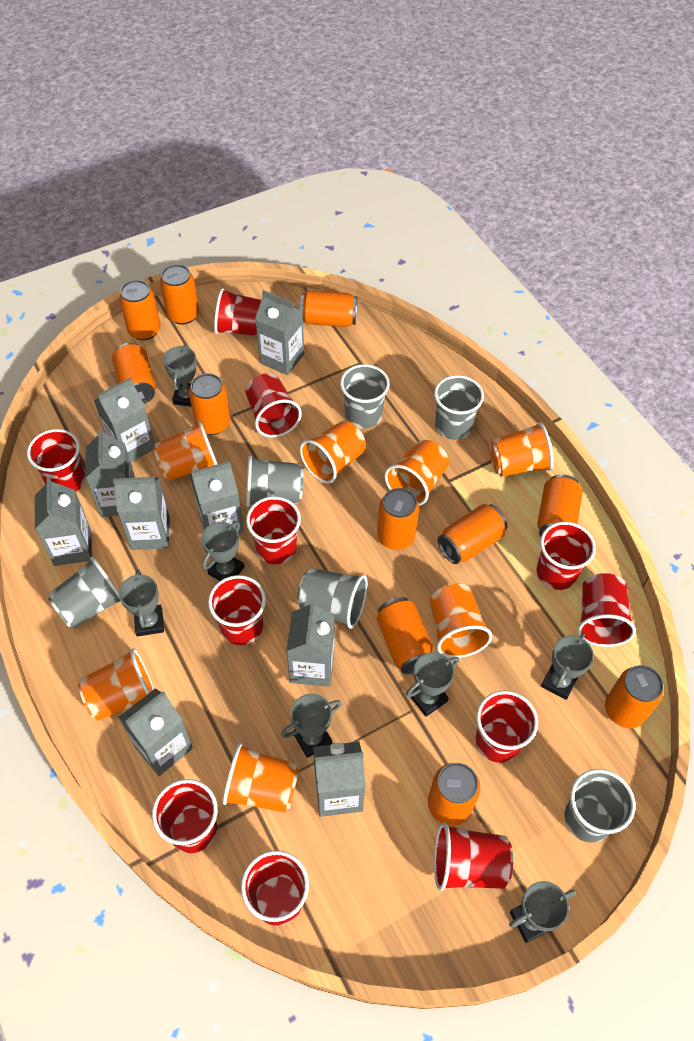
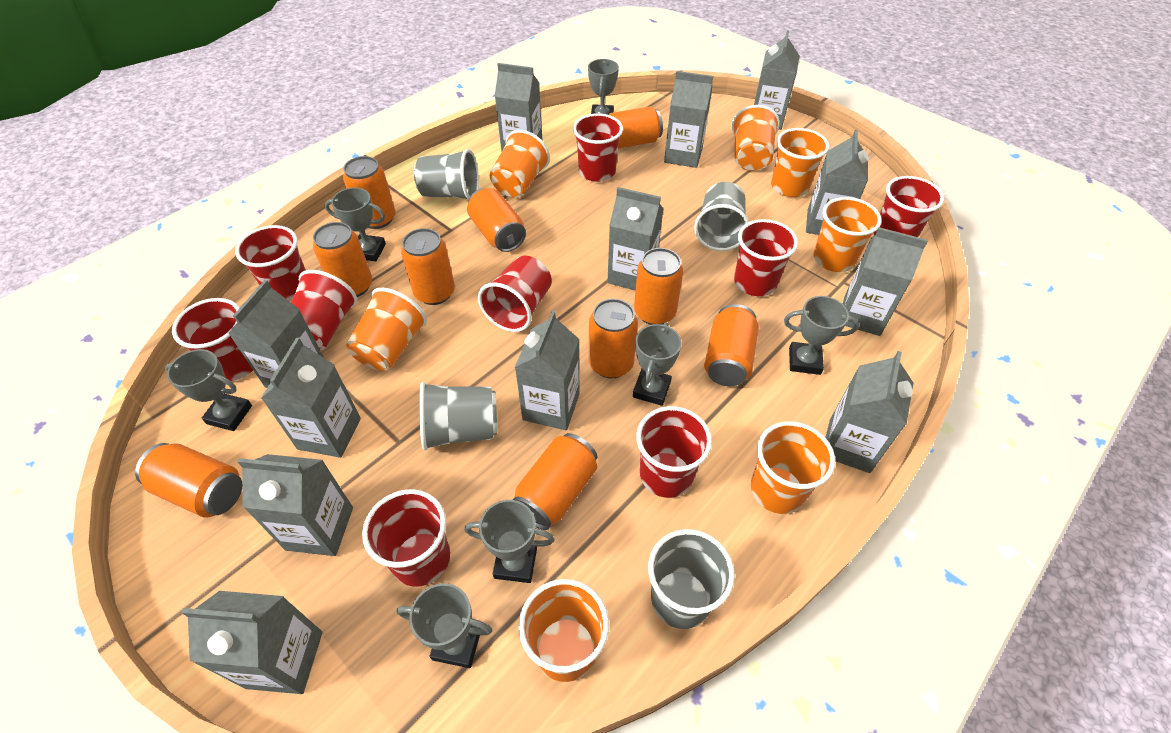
grey carton: 9 -> 12
grey cup: 6 -> 4
orange can: 11 -> 10
red cup: 11 -> 9

